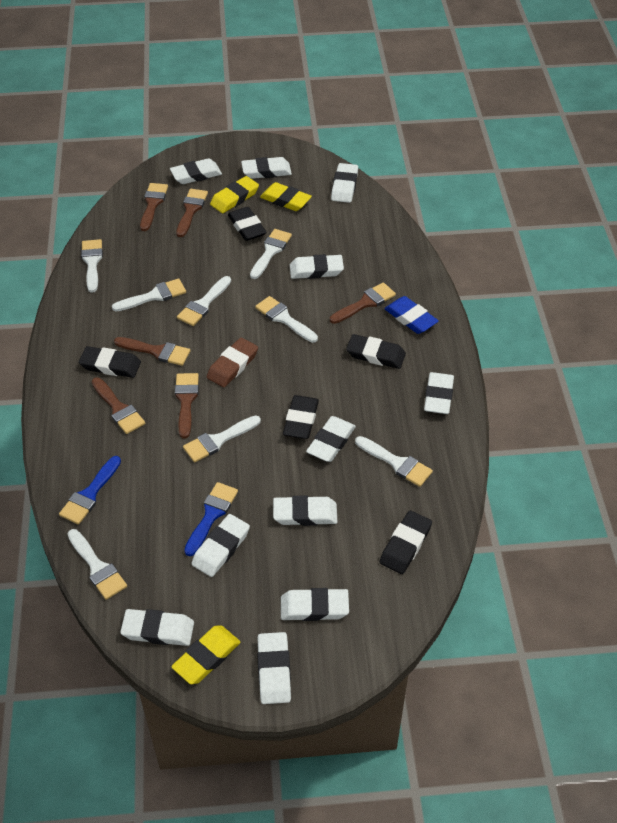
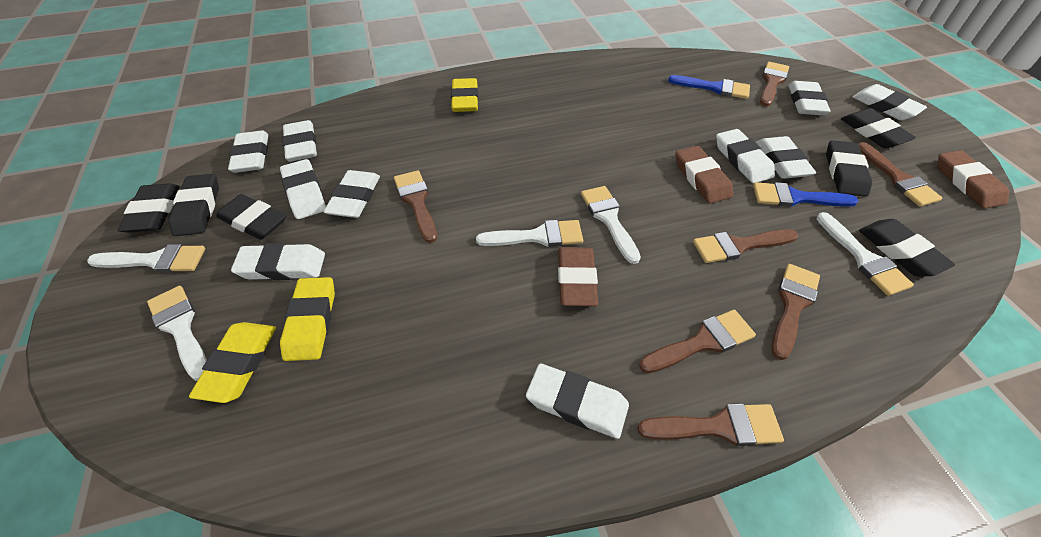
black eraser: 5 -> 6
blue eraser: 1 -> 0
brown brush: 6 -> 7
brown eraser: 1 -> 3
white brush: 8 -> 5
white eraser: 11 -> 10

